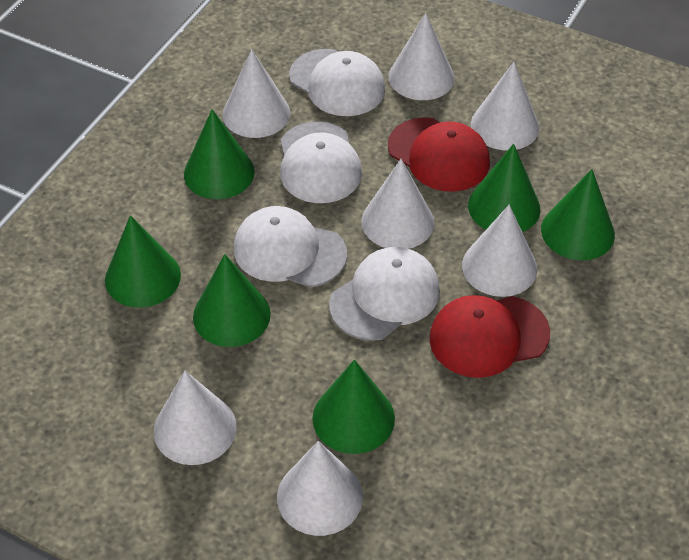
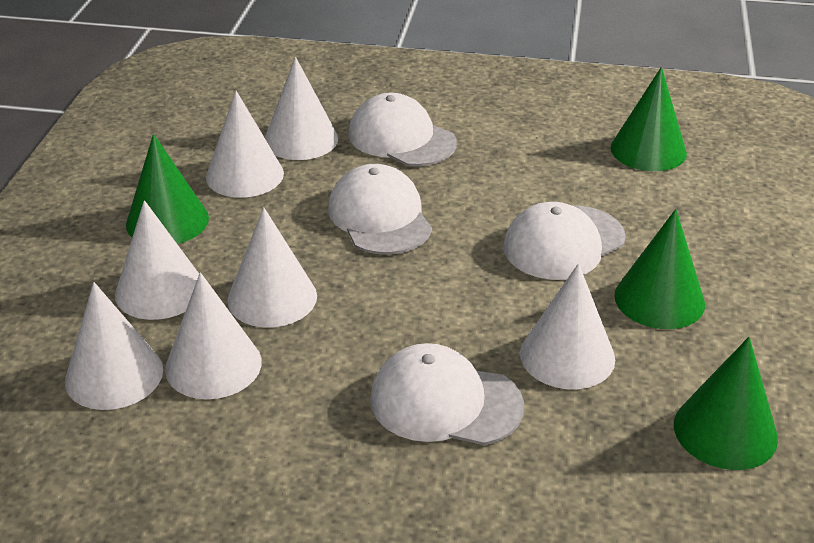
green cone: 6 -> 4
red cap: 2 -> 0

